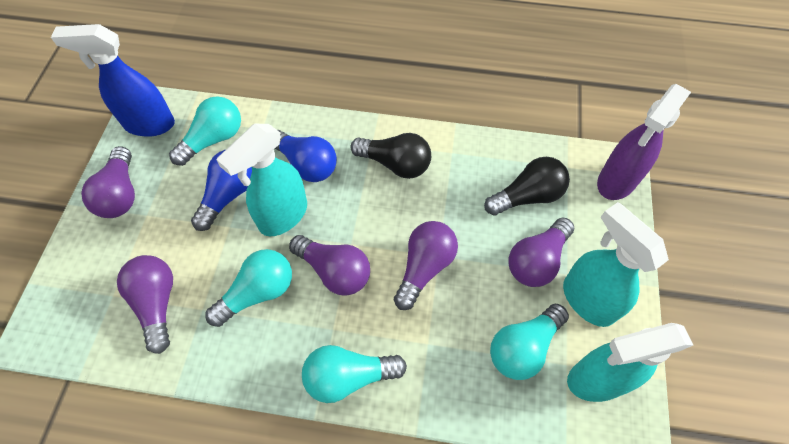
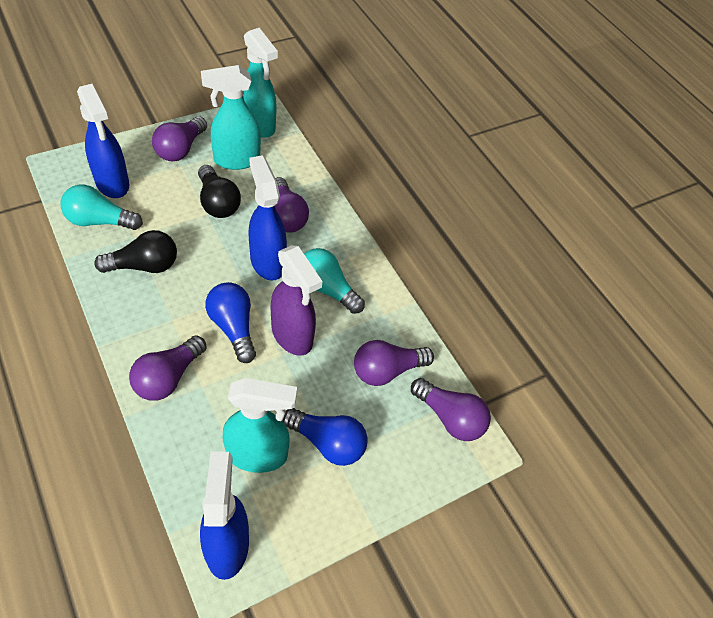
blue spray bottle: 1 -> 3
turquoise light bulb: 4 -> 2

